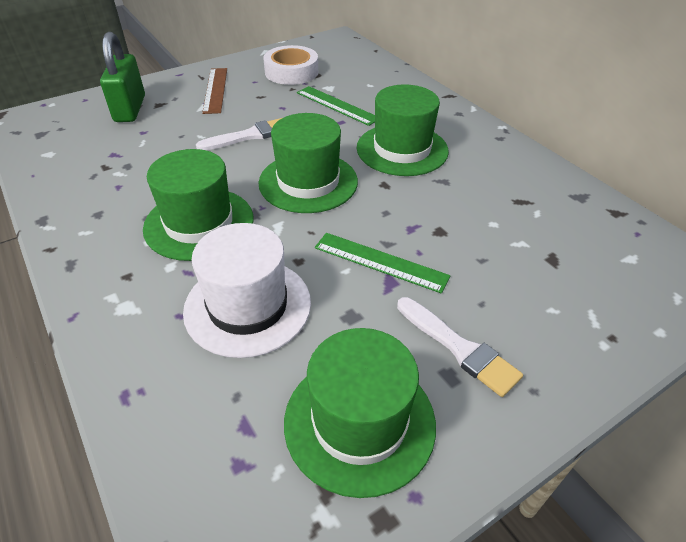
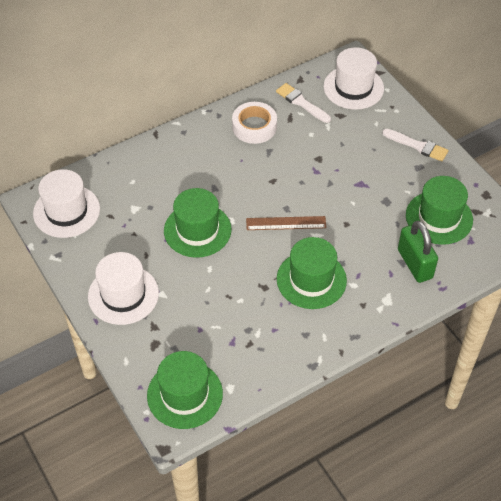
green ruler: 2 -> 0
white hat: 1 -> 3

